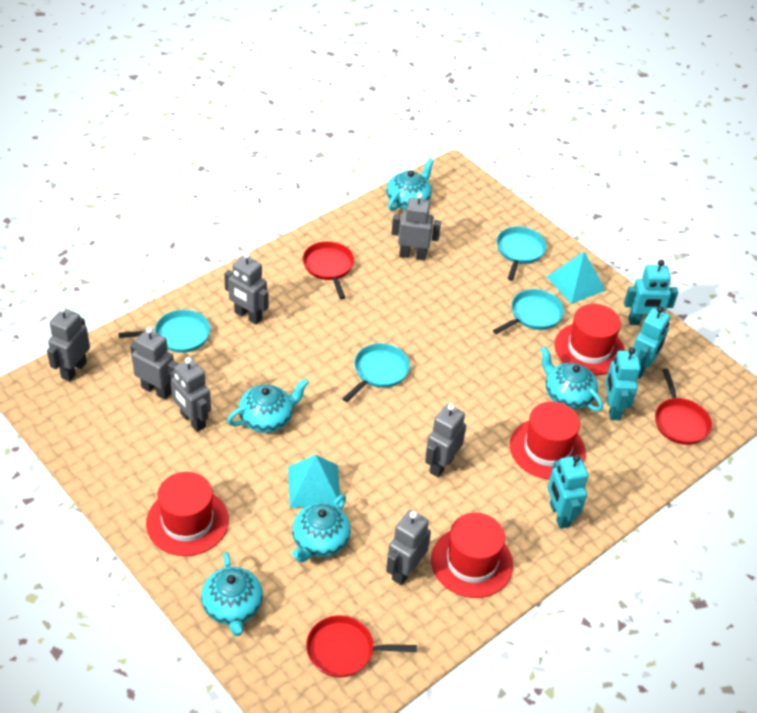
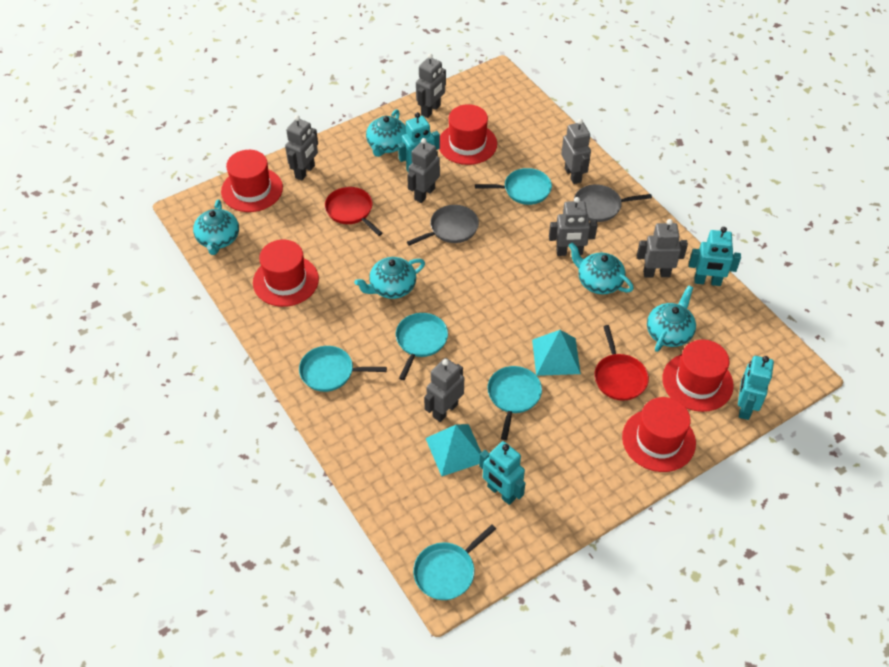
grey pan: 0 -> 2
red hat: 4 -> 5
red pan: 3 -> 2
turquoise pan: 4 -> 5

